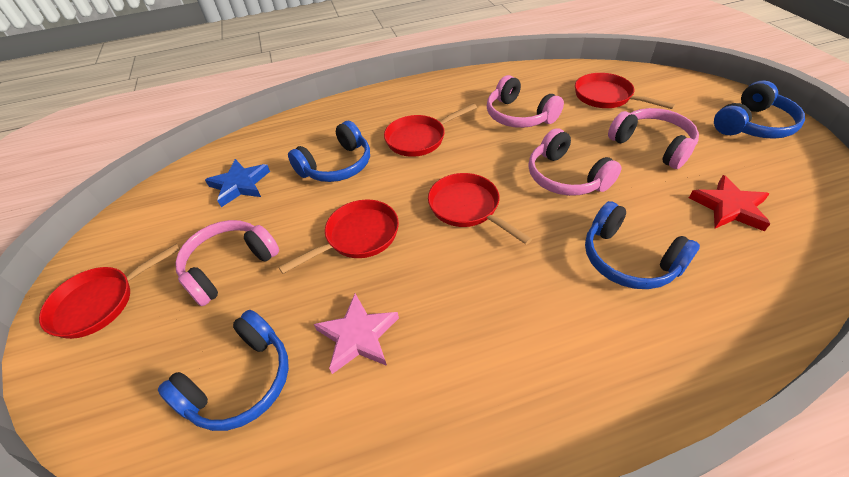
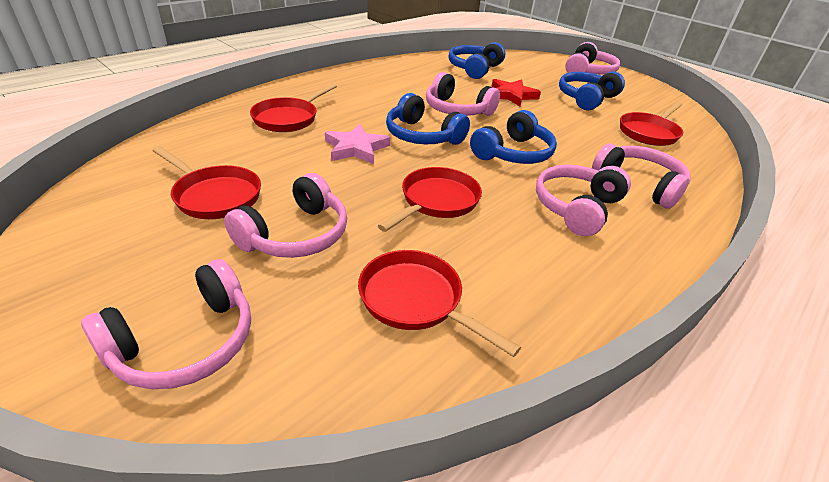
blue star: 1 -> 0
pink headphones: 4 -> 6

